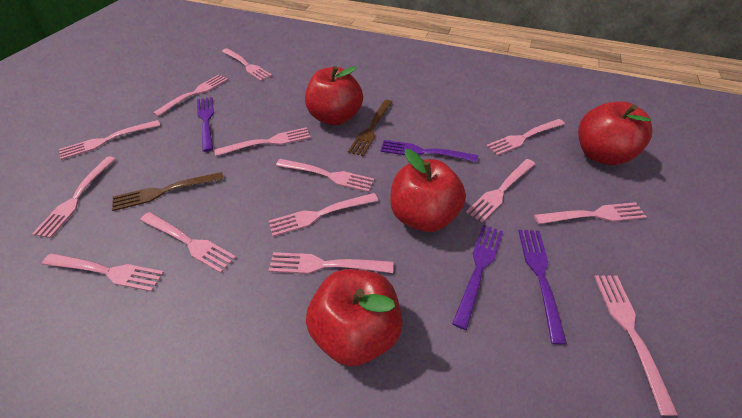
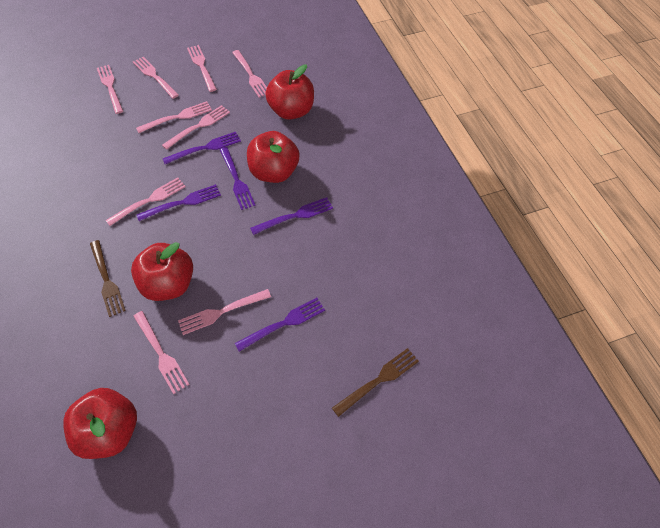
pink fork: 14 -> 9
purple fork: 4 -> 5

